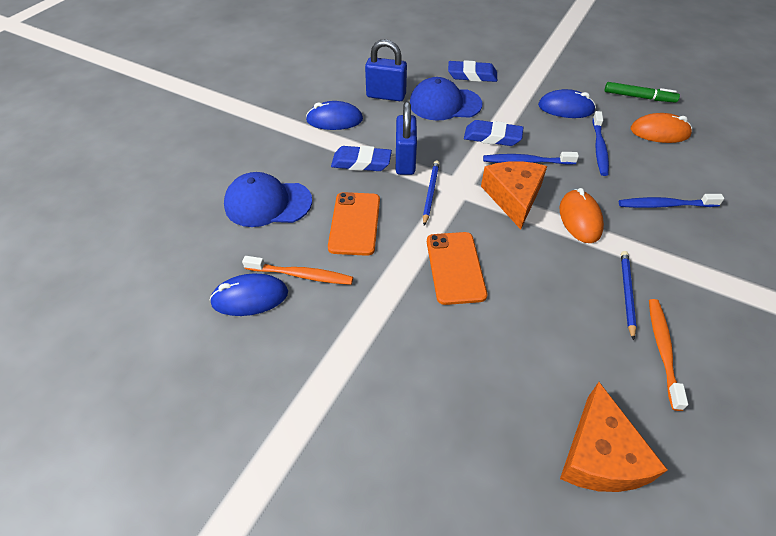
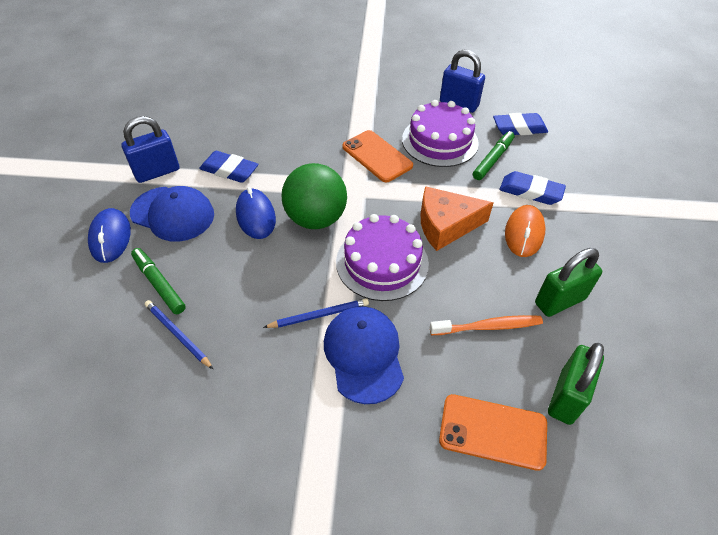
blue mouse: 3 -> 2
blue toothbrush: 3 -> 0
green ball: 0 -> 1
green marker: 1 -> 2
green padlock: 0 -> 2
orange cheese: 2 -> 1
orange mouse: 2 -> 1
orange toothbrush: 2 -> 1
purple cake: 0 -> 2

